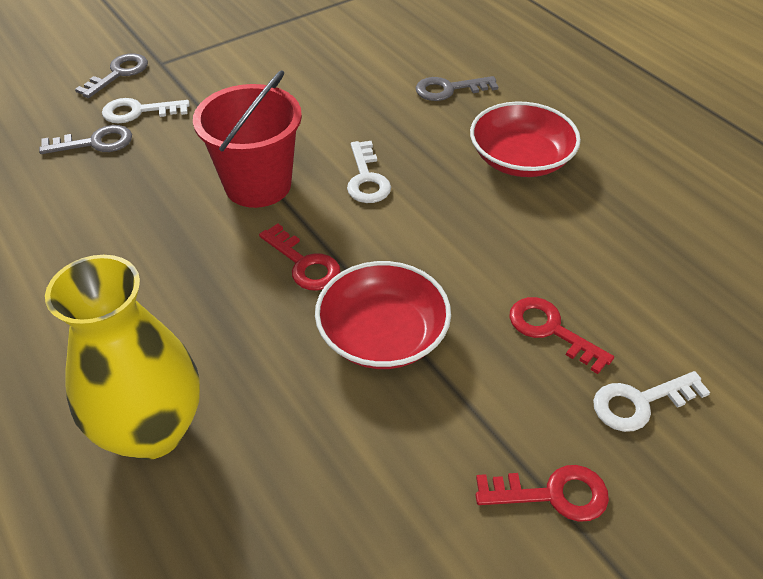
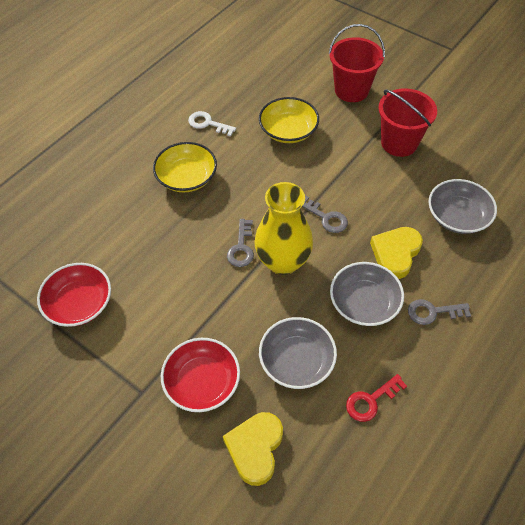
grey bowl: 0 -> 3
red bucket: 1 -> 2
red key: 3 -> 1
white key: 3 -> 1
yellow bowl: 0 -> 2
yellow heart: 0 -> 2

